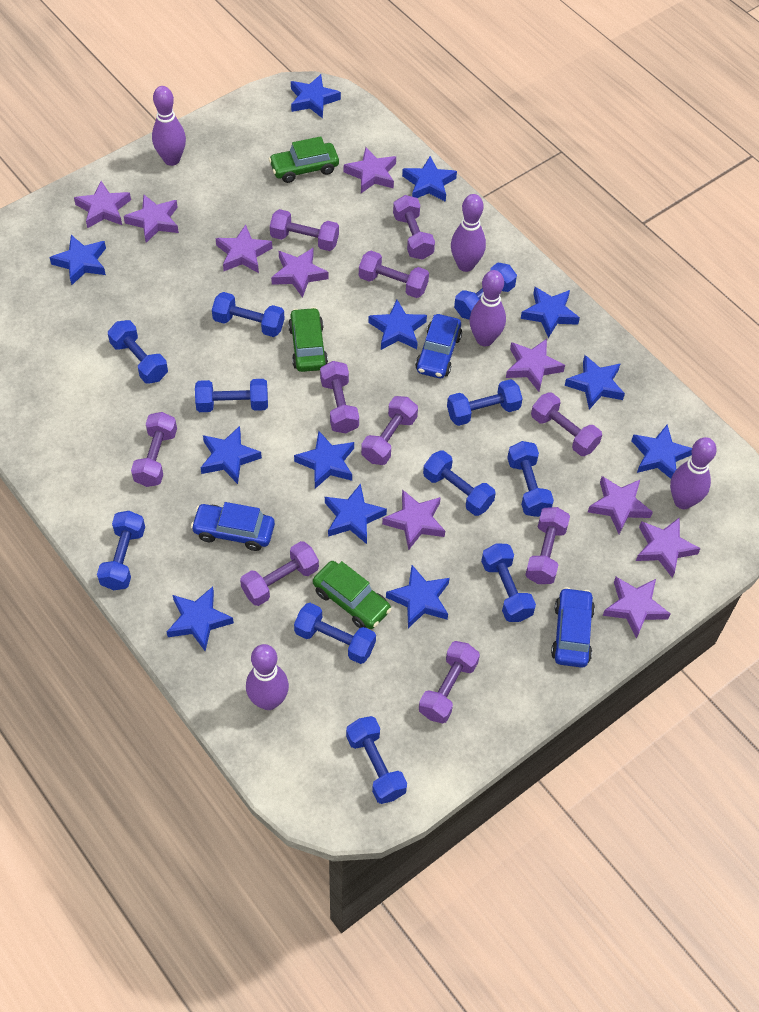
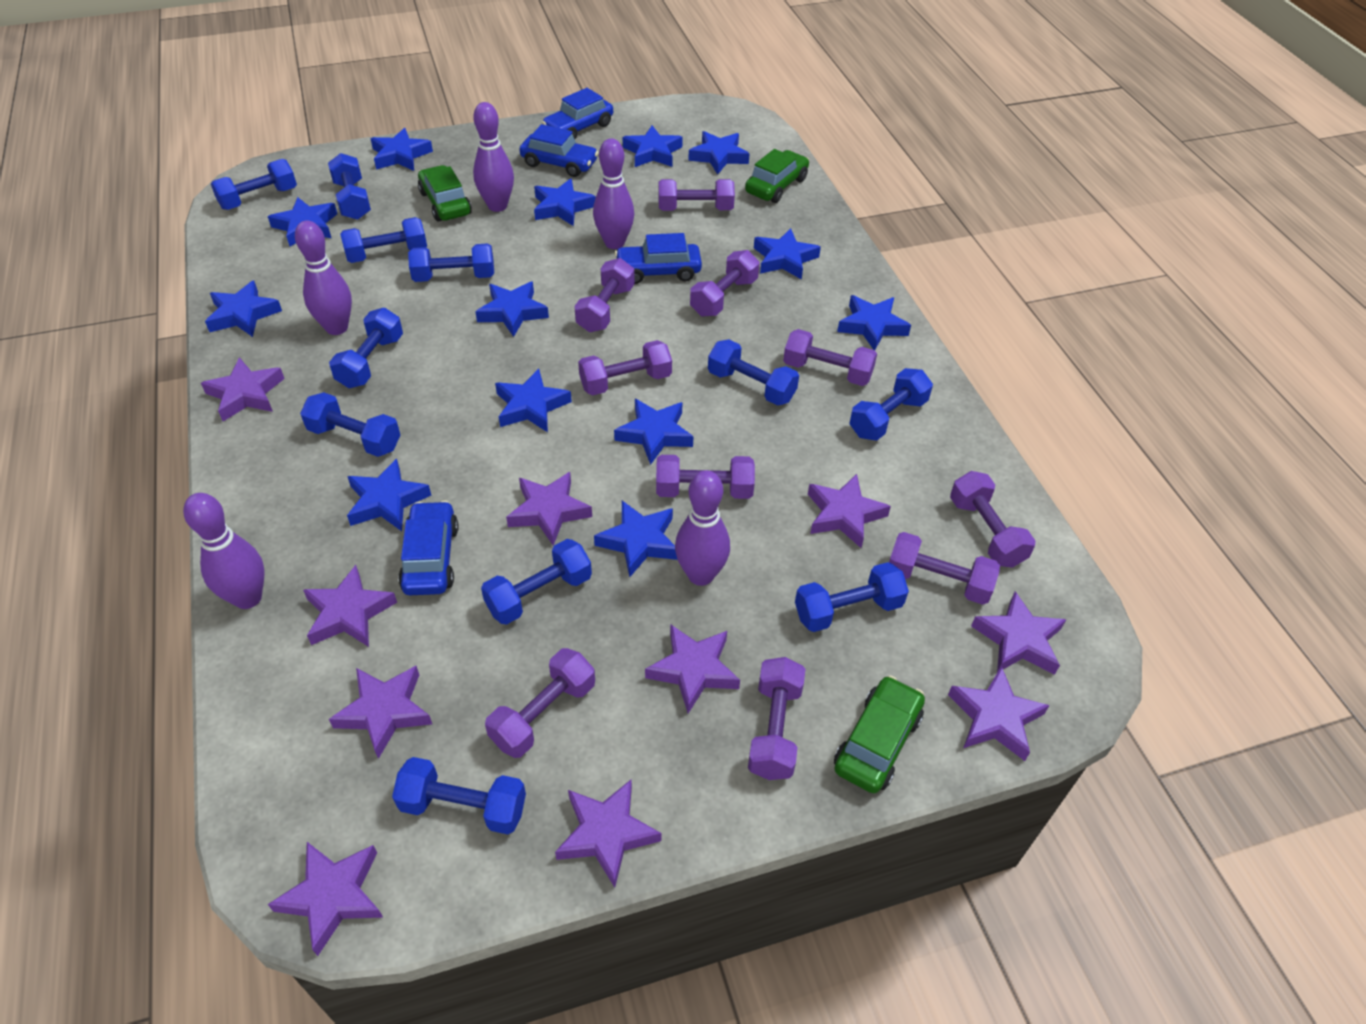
blue car: 3 -> 4
blue star: 12 -> 13

